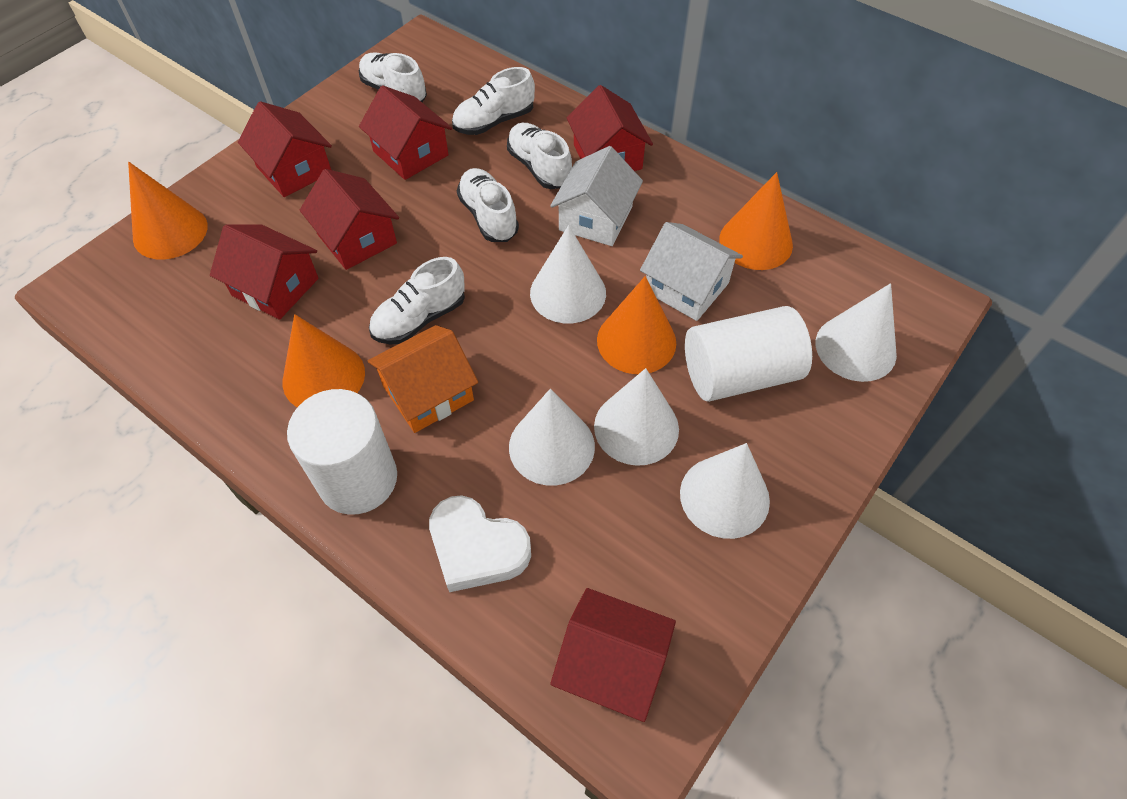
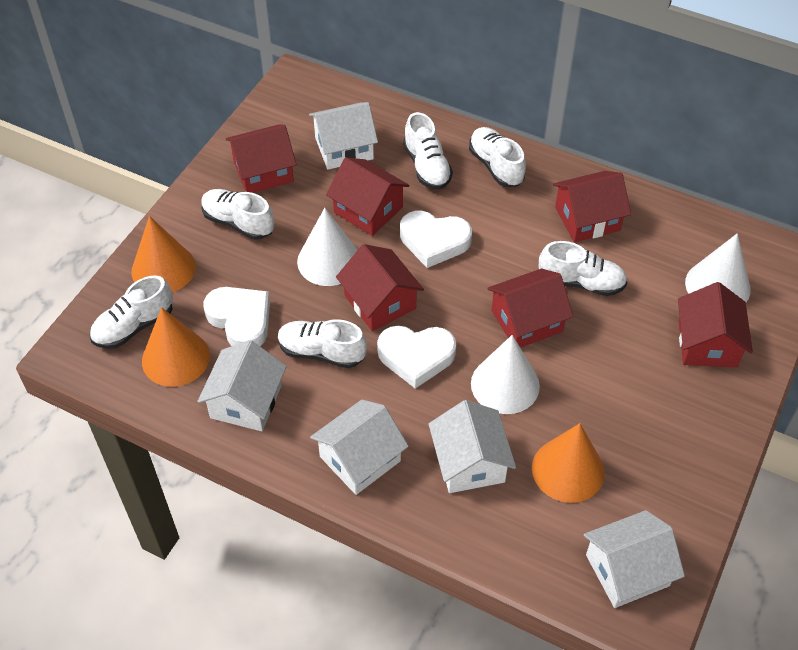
orange cone: 4 -> 3
orange house: 1 -> 0
white cone: 5 -> 3
white cylinder: 2 -> 0
white heart: 1 -> 3
white house: 2 -> 5
white shoe: 5 -> 6

